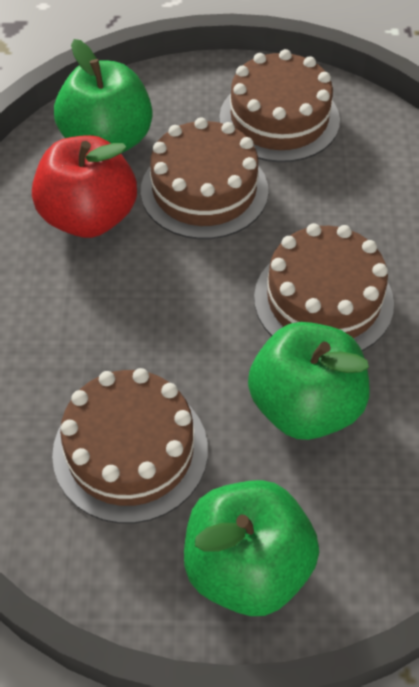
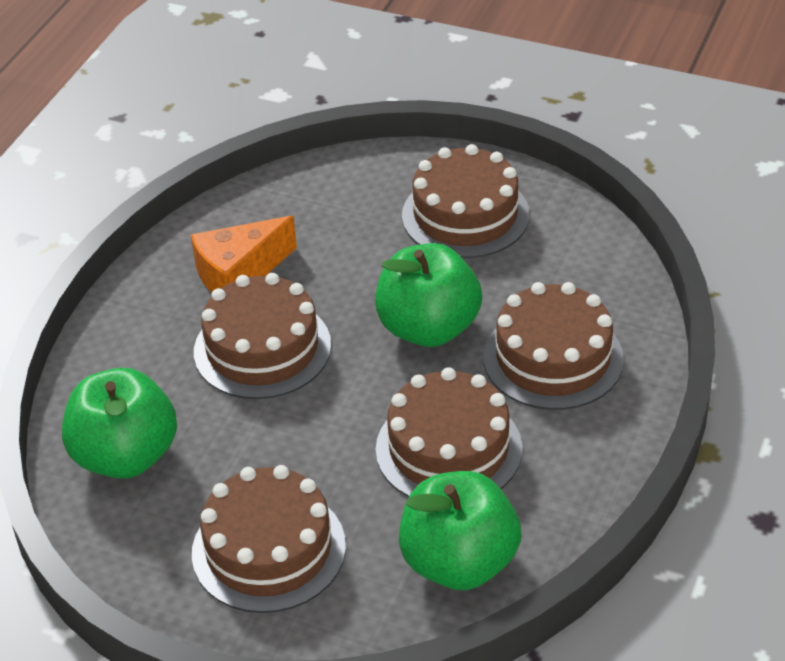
brown cake: 4 -> 5
orange cheese: 0 -> 1
red apple: 1 -> 0

